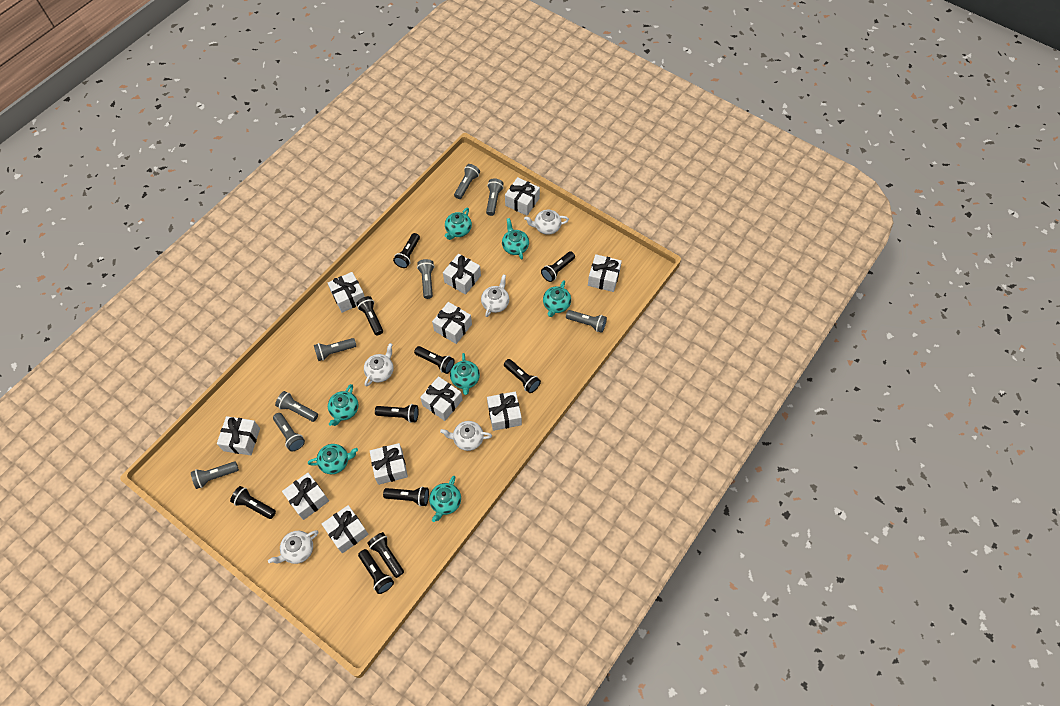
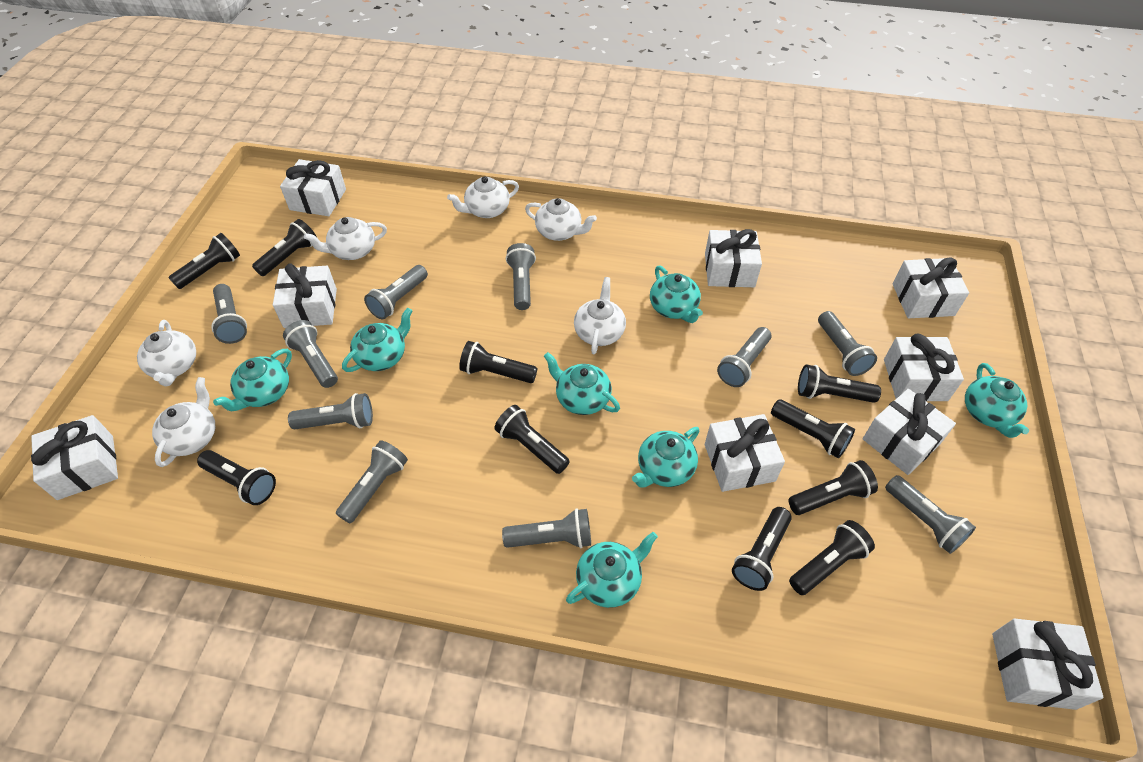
grey flashlight: 8 -> 10
white gift: 11 -> 9
white teapot: 5 -> 6

